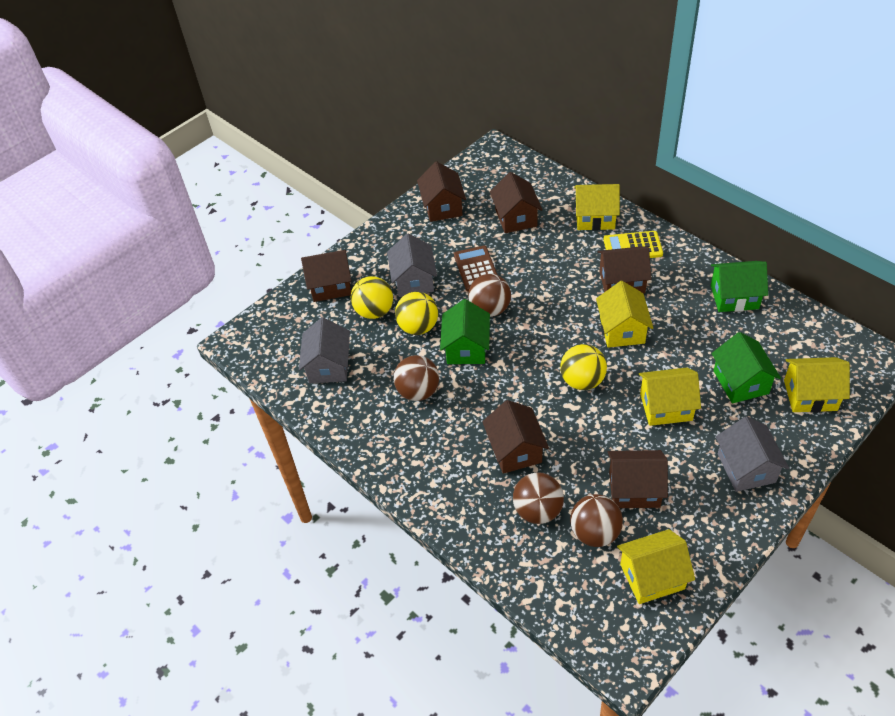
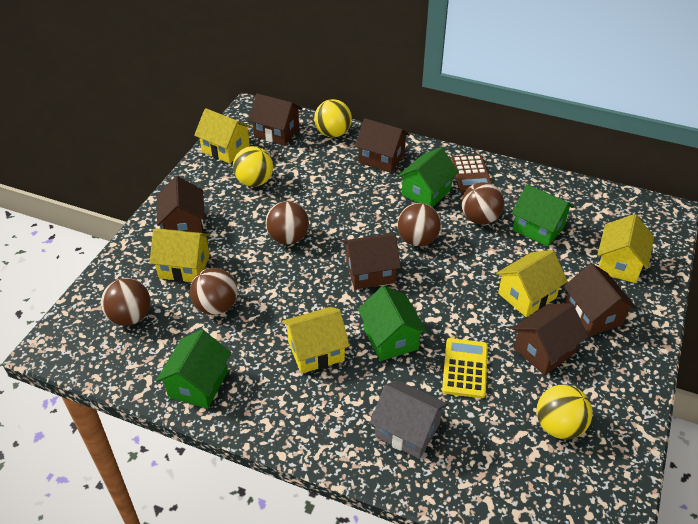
brown ball: 4 -> 5
green house: 3 -> 4
grey house: 3 -> 1

